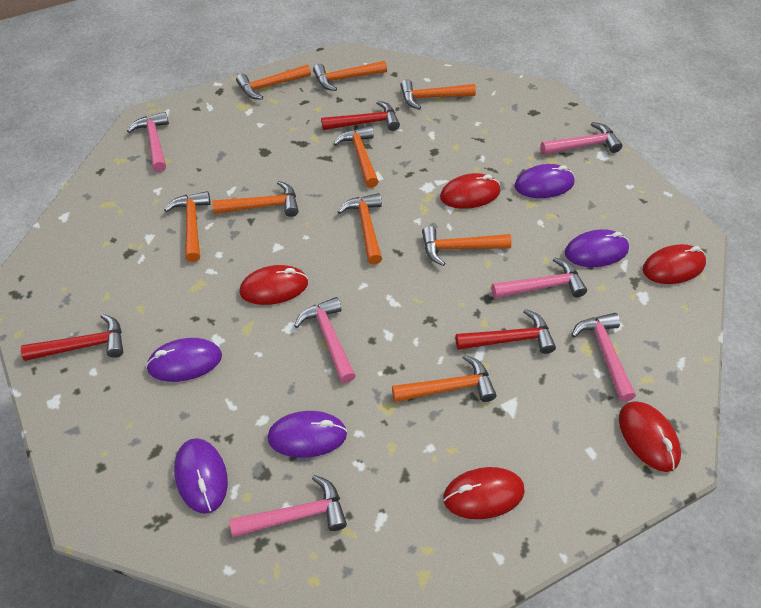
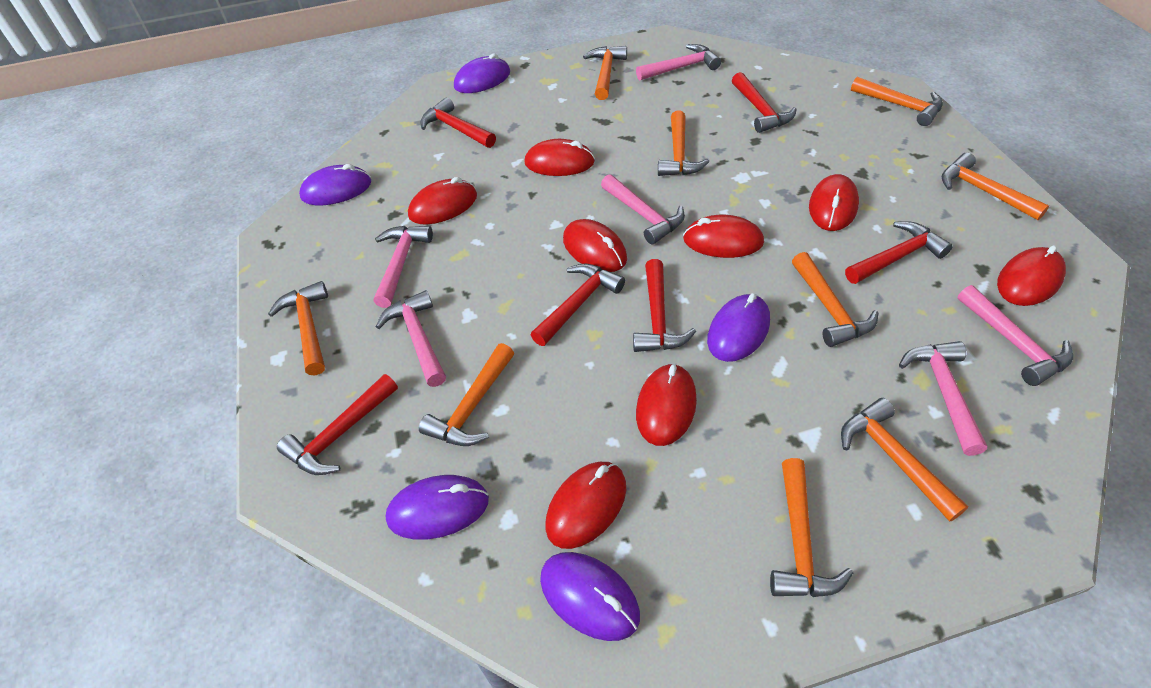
red hammer: 3 -> 6
red mouse: 5 -> 8

